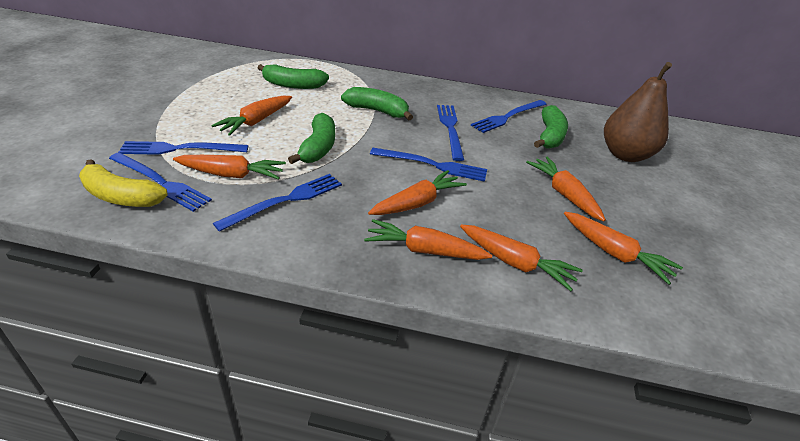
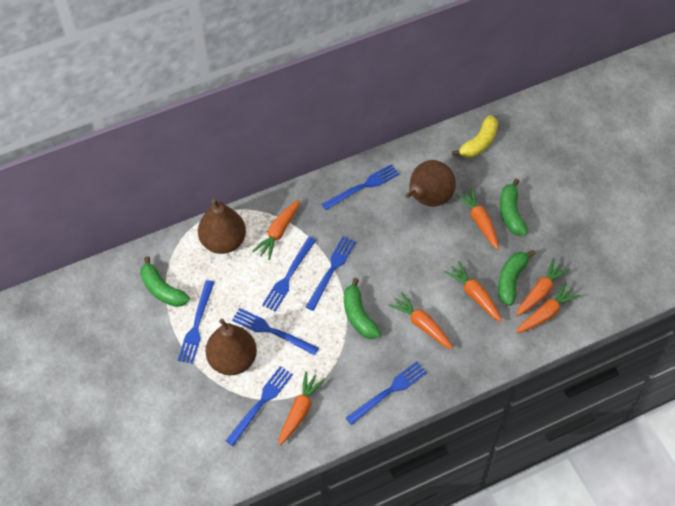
blue fork: 6 -> 7
brown pear: 1 -> 3

